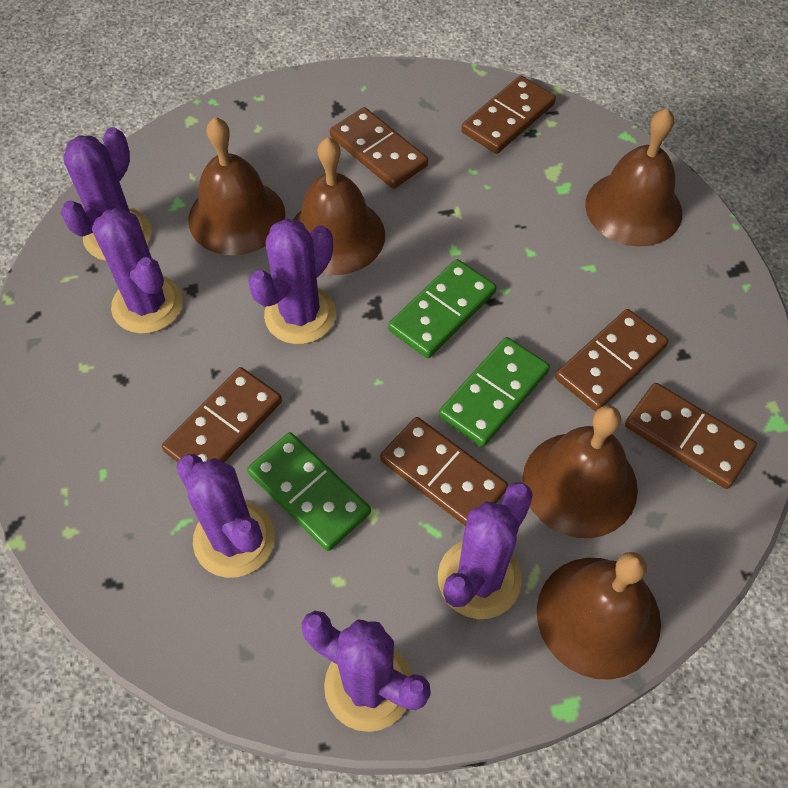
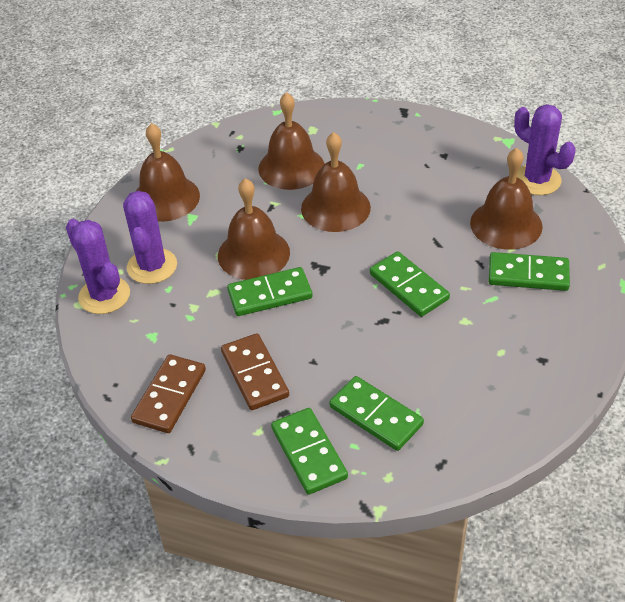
brown domino: 6 -> 2
green domino: 3 -> 5
purple cactus: 6 -> 3

